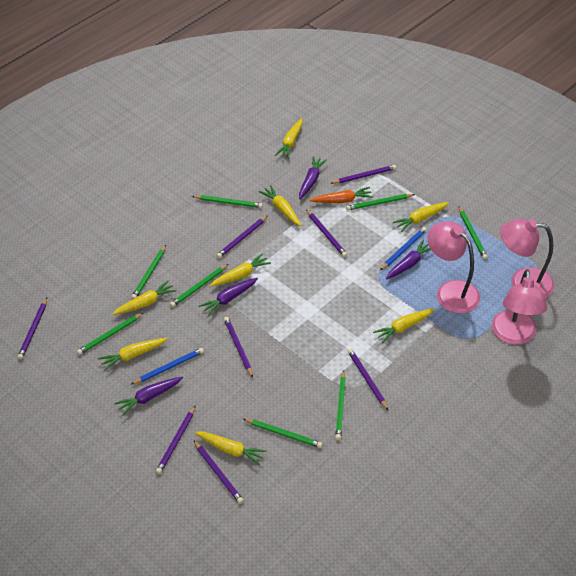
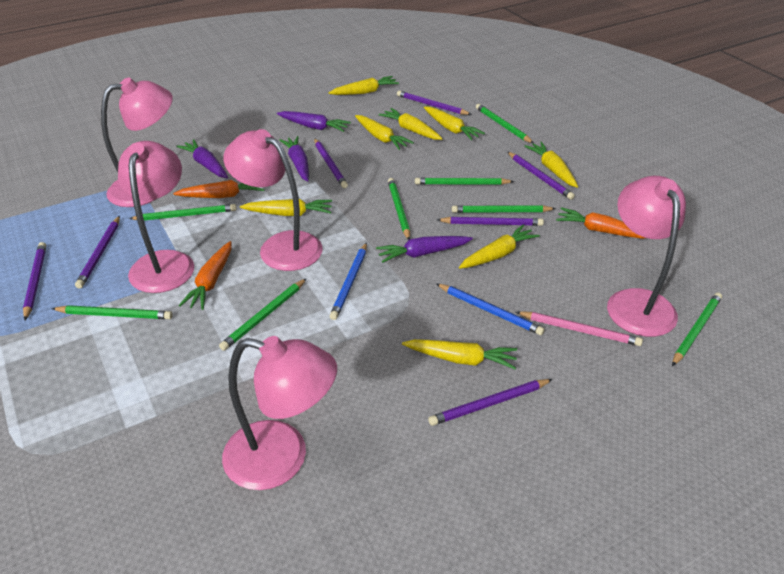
orange carrot: 1 -> 3
pink lamp: 3 -> 5
pink pencil: 0 -> 1
purple pencil: 8 -> 7

